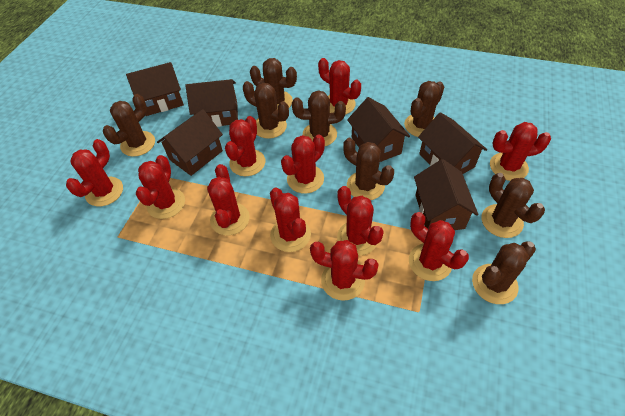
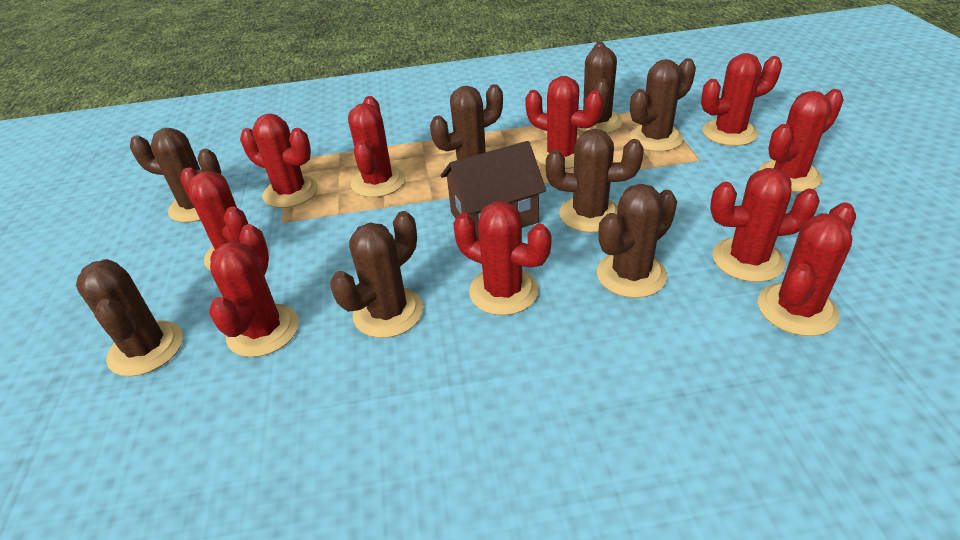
brown house: 6 -> 1
red cactus: 11 -> 10

